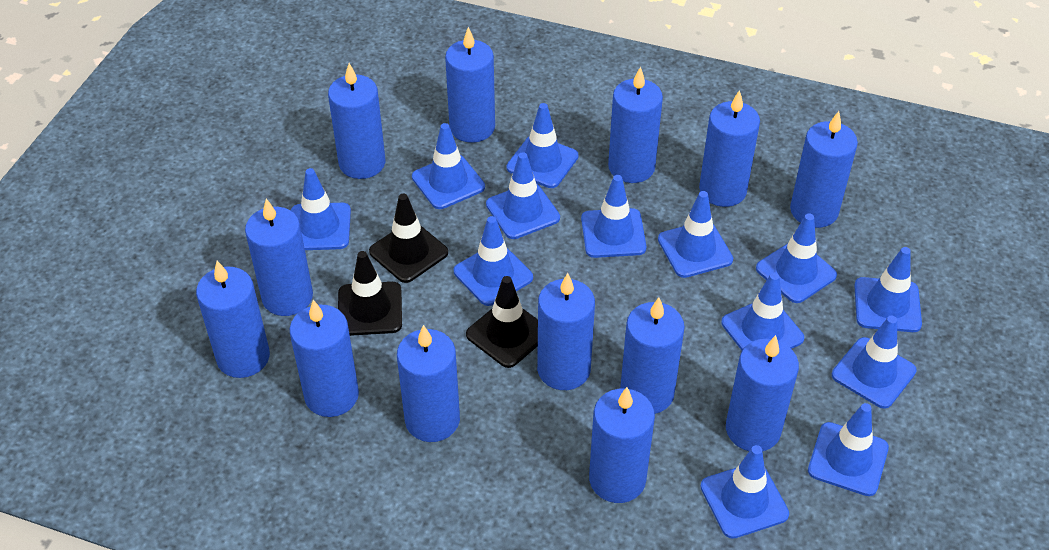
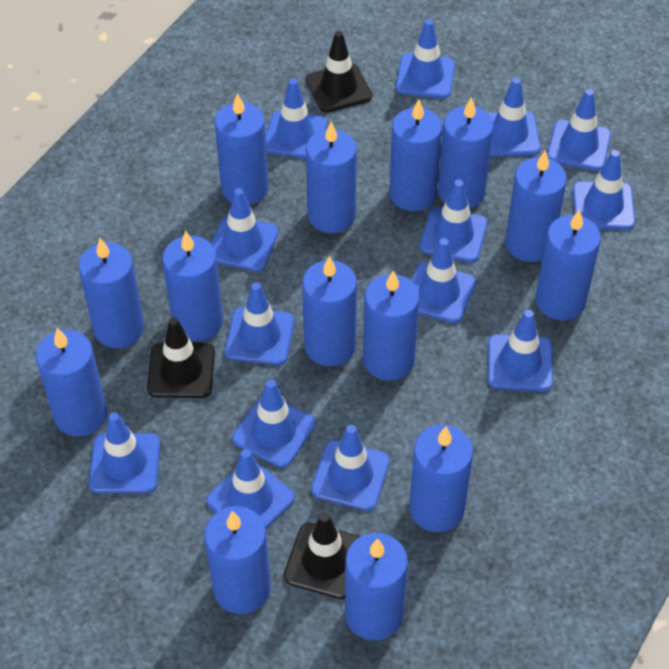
blue candle: 13 -> 14
blue traffic cone: 13 -> 14

